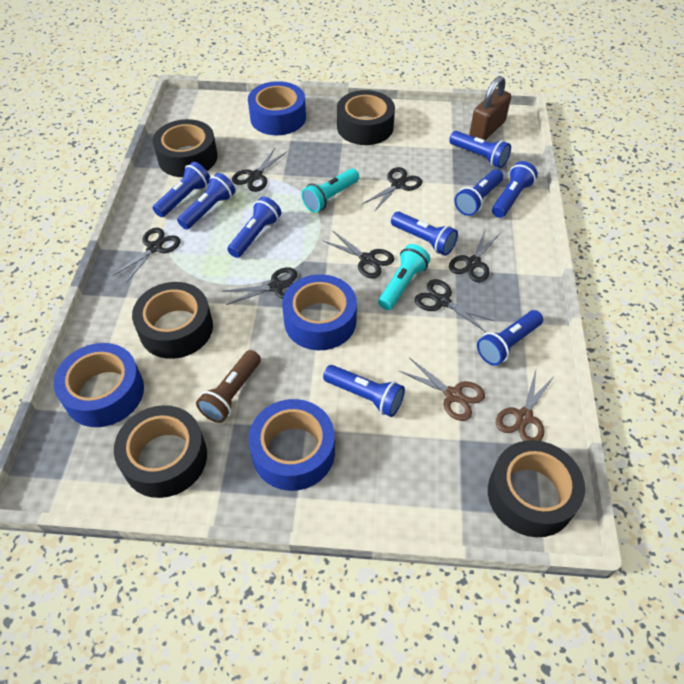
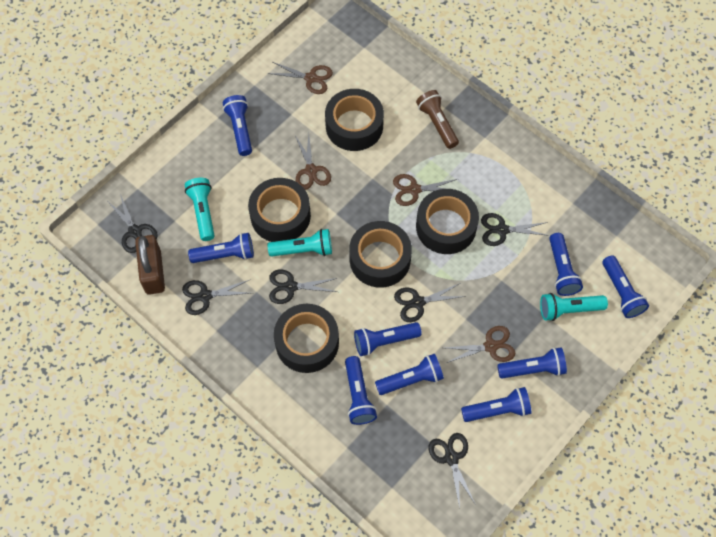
black scissors: 7 -> 6
blue tape: 4 -> 0
brown scissors: 2 -> 4
turquoise flashlight: 2 -> 3

